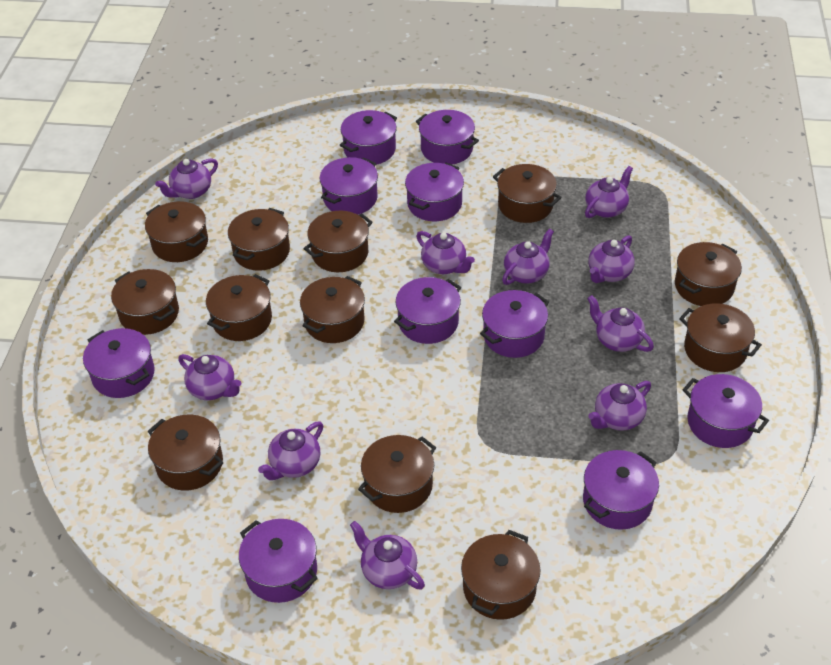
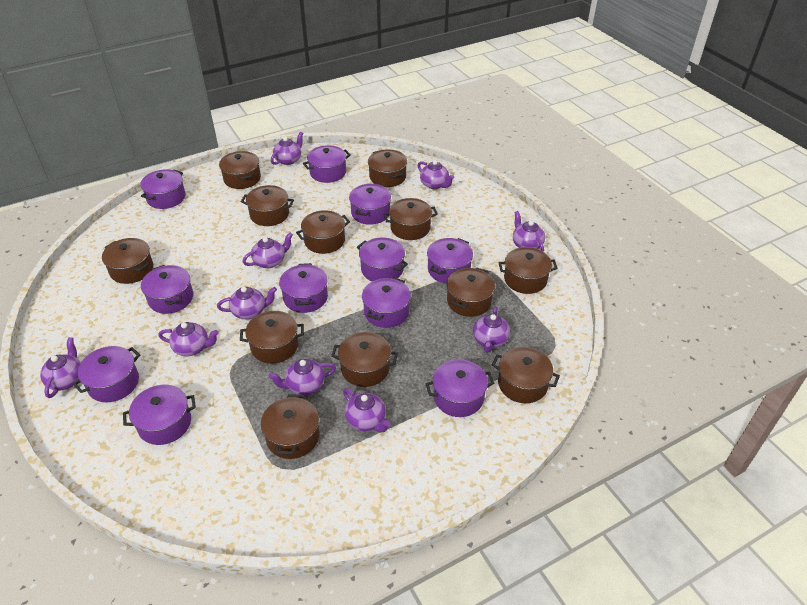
purple pot: 10 -> 11

